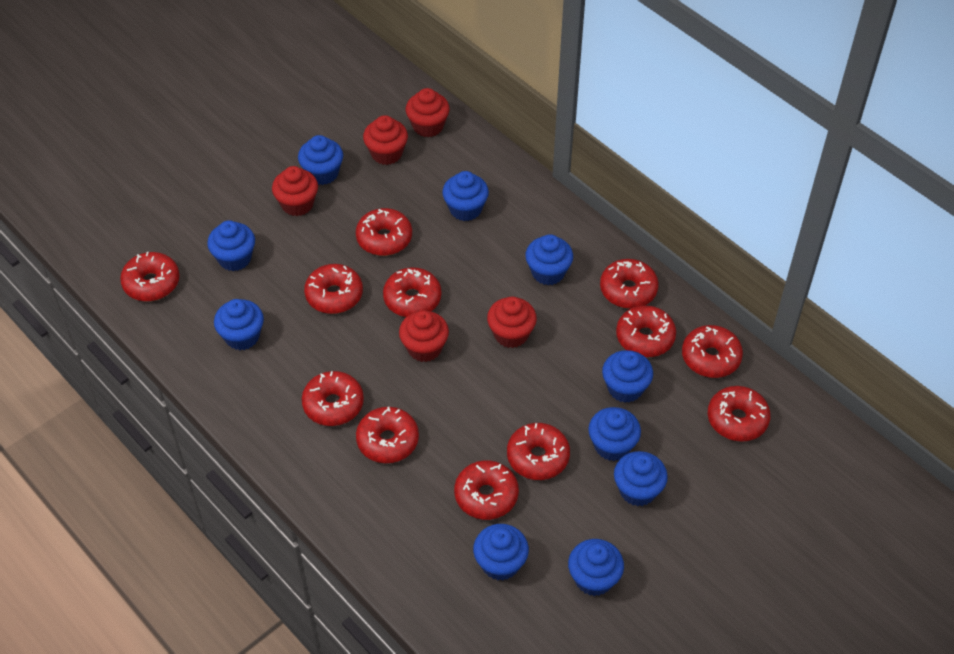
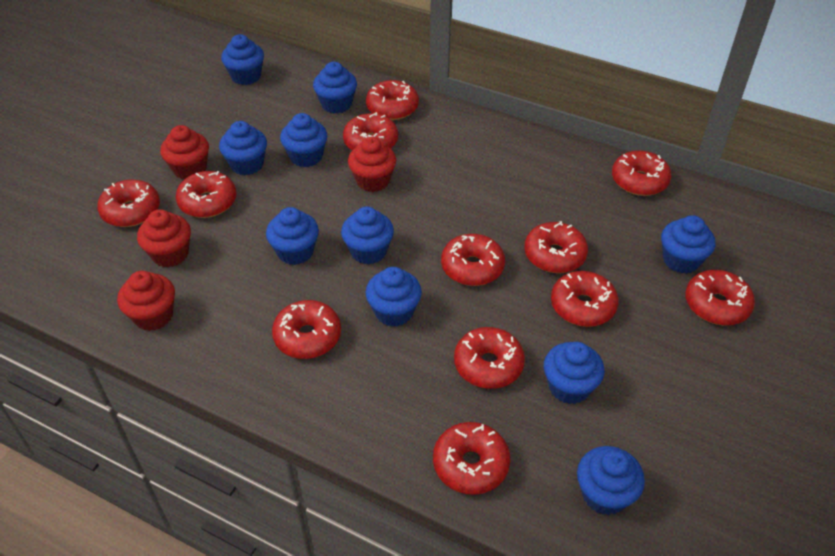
red cupcake: 5 -> 4

